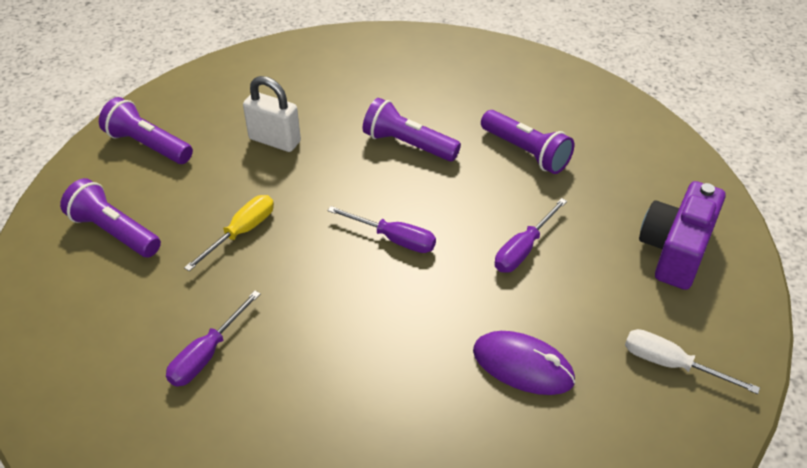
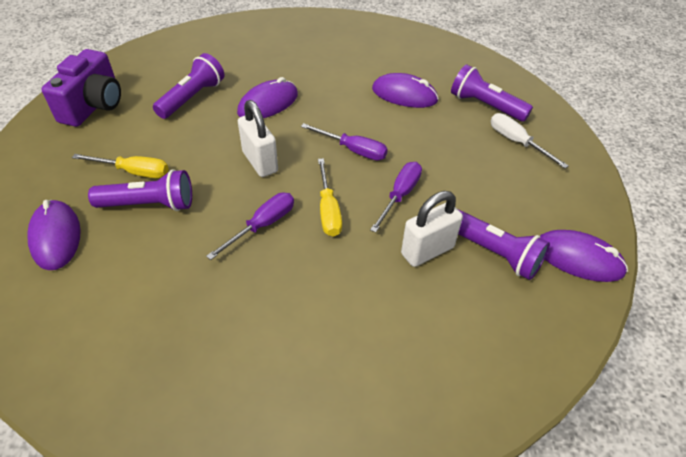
purple mouse: 1 -> 4
white padlock: 1 -> 2
yellow screwdriver: 1 -> 2

